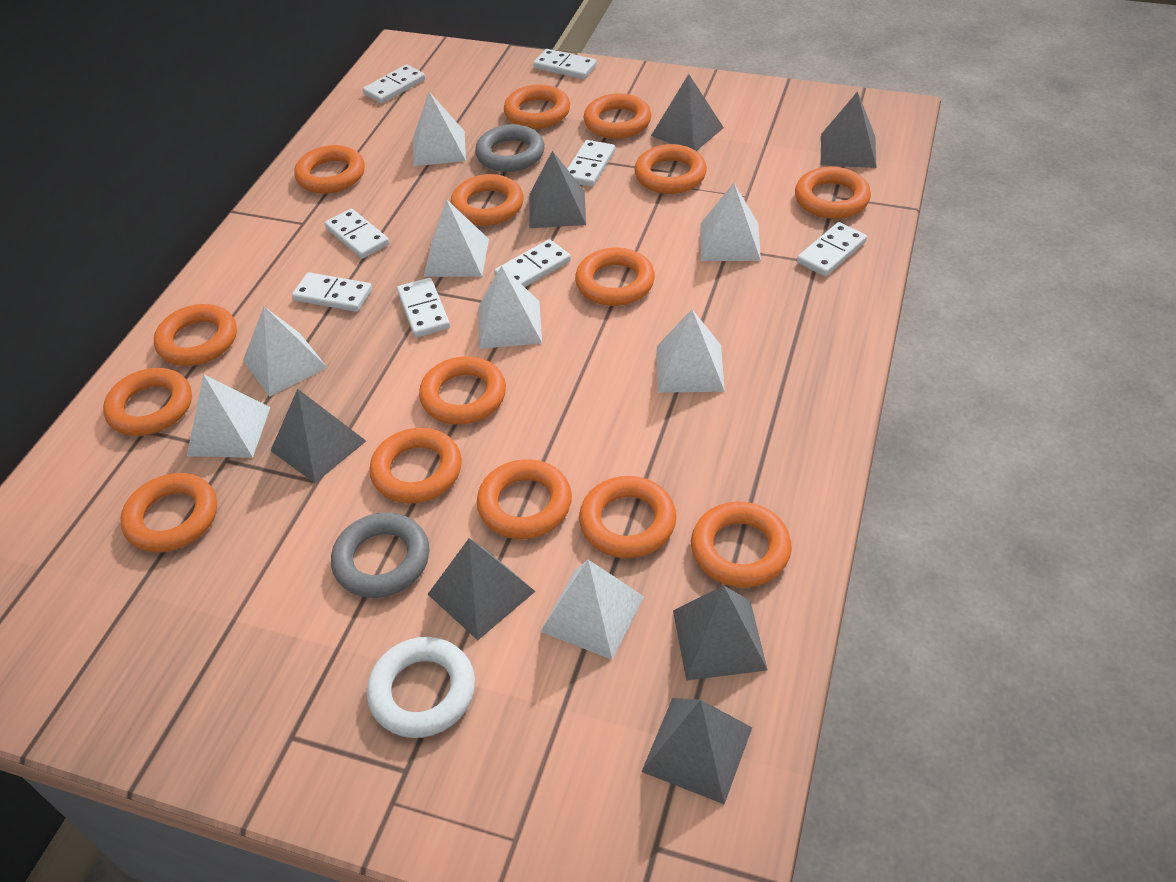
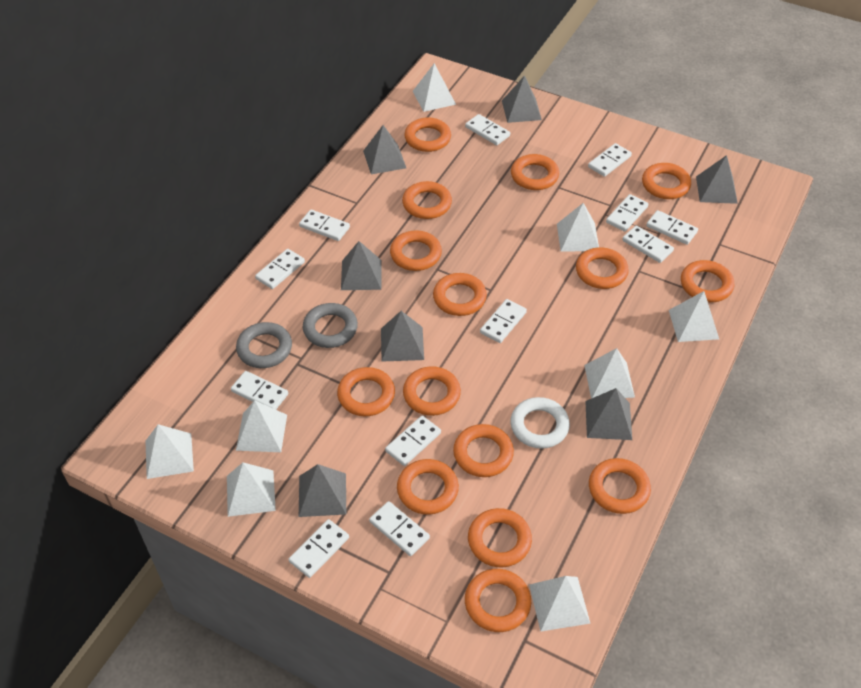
white domino: 8 -> 12

